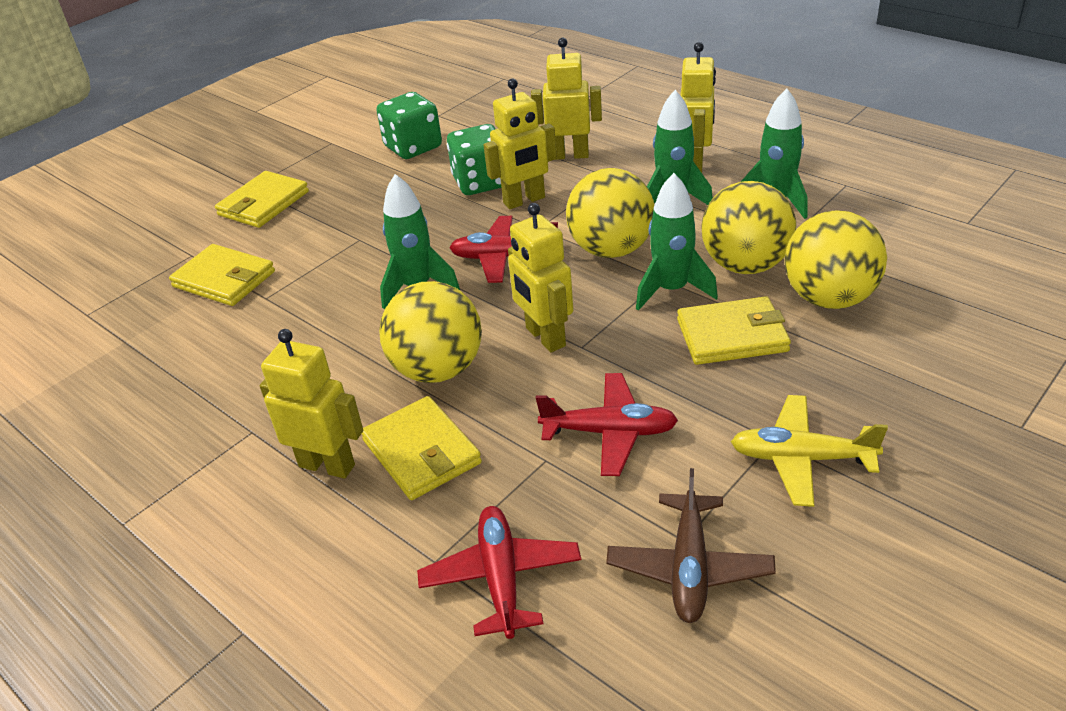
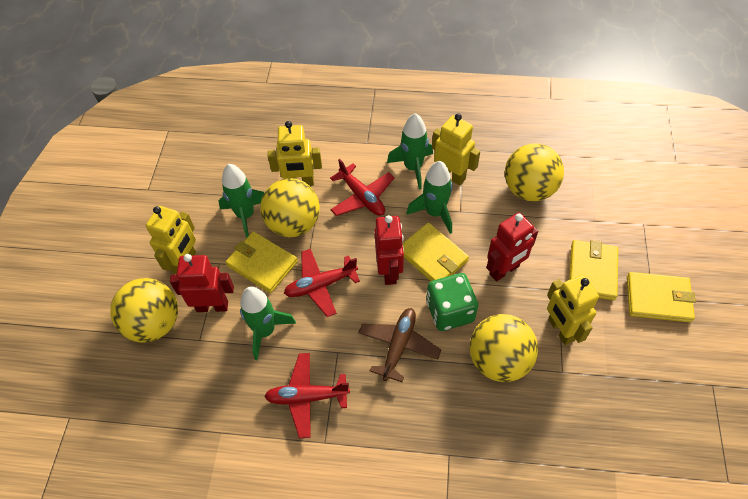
green dice: 2 -> 1
red robot: 0 -> 3
yellow plane: 1 -> 0
yellow robot: 5 -> 4

